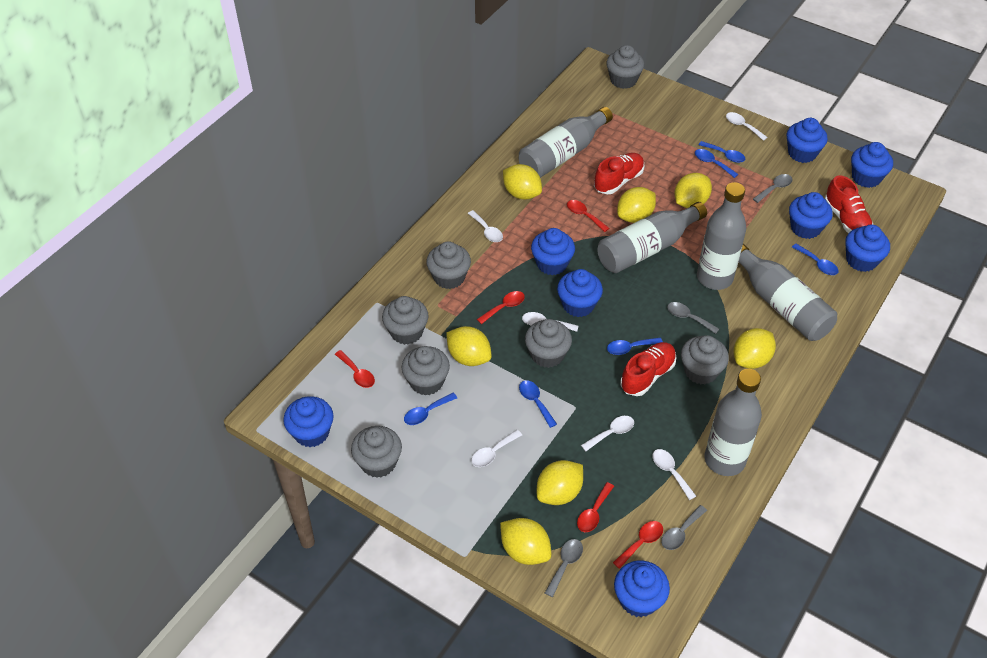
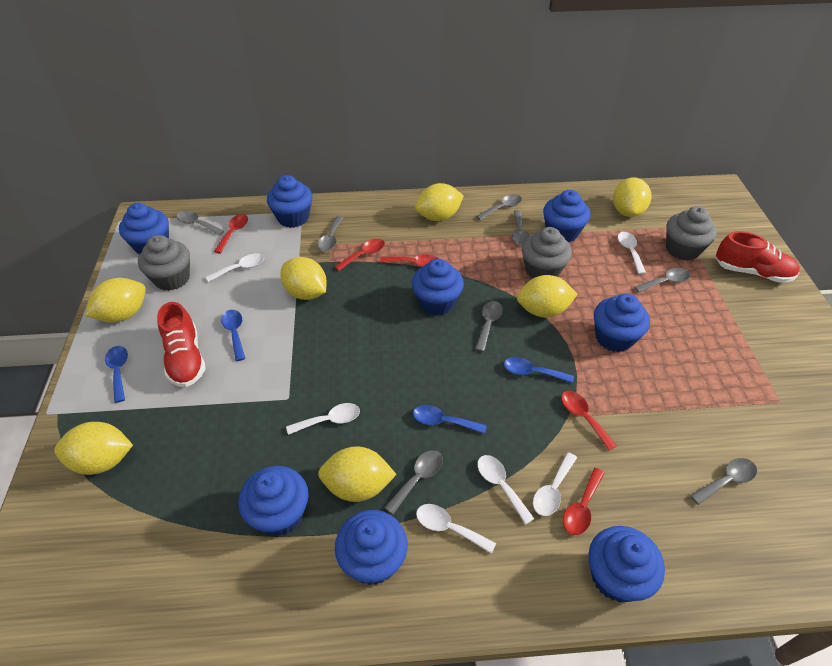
blue spoon: 6 -> 4
grey bottle: 5 -> 0
grey cupcake: 7 -> 3
grey spoon: 4 -> 8
red shoe: 3 -> 2

